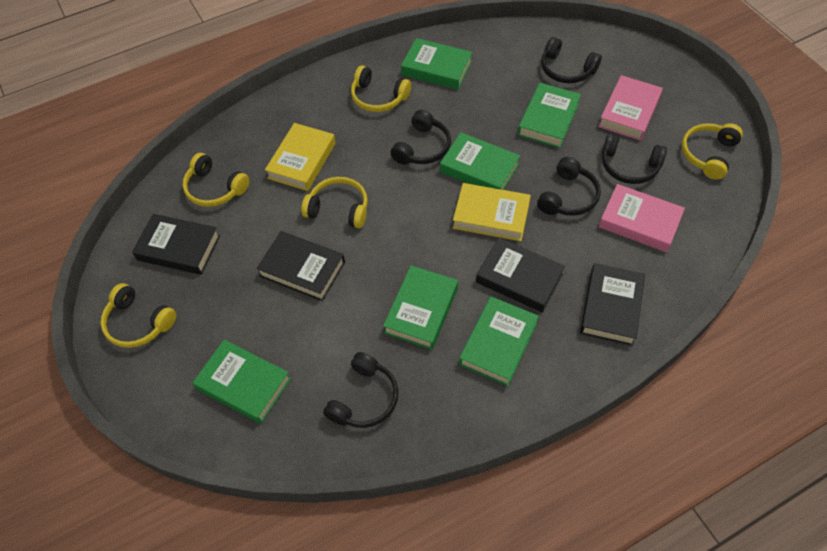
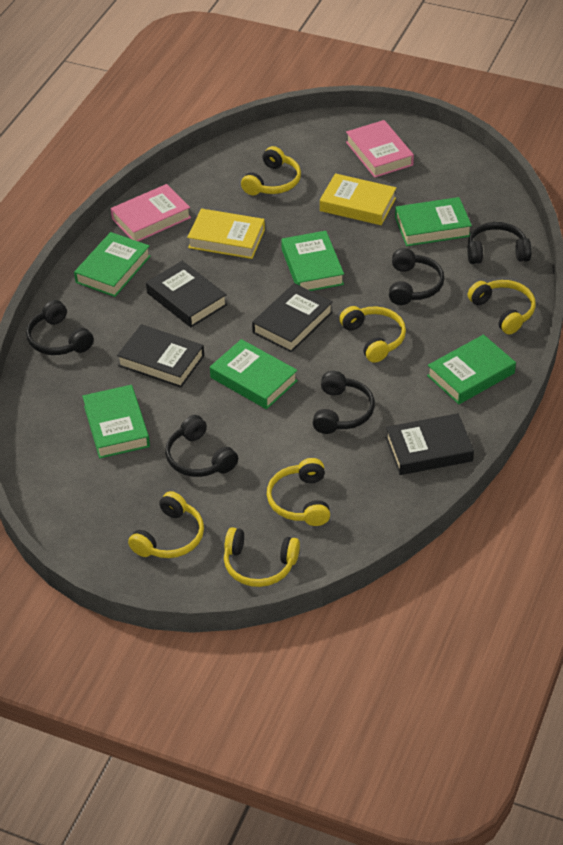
yellow headphones: 5 -> 6

